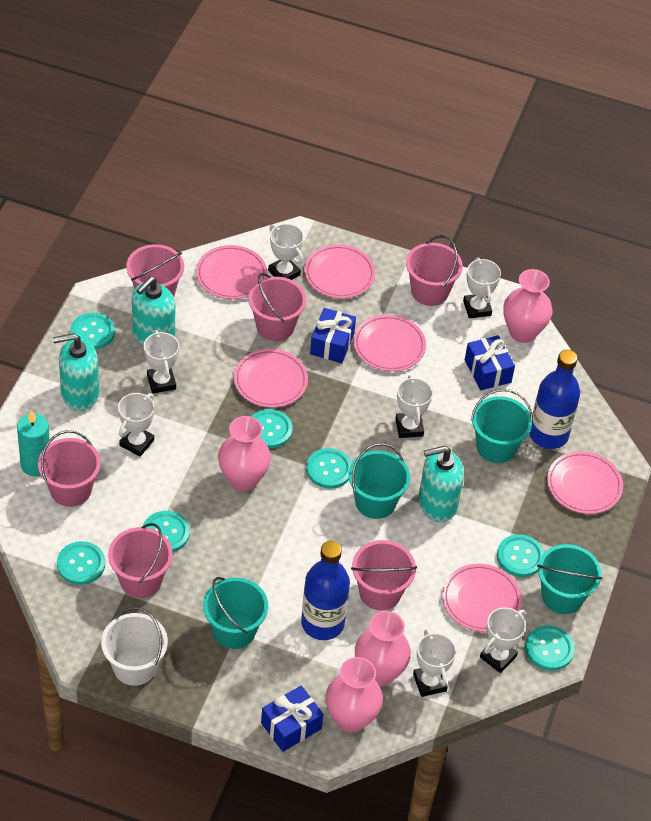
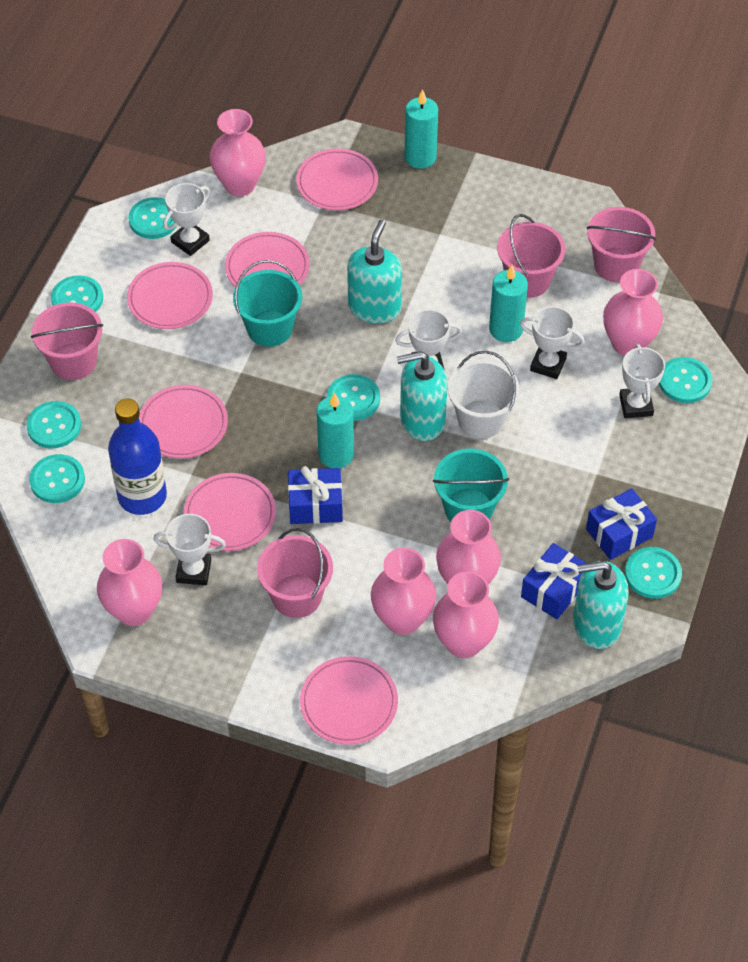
blue bottle: 2 -> 1
pink bucket: 6 -> 4
pink vase: 4 -> 6
turquoise bucket: 4 -> 2
turquoise candle: 1 -> 3
white trophy: 7 -> 5

